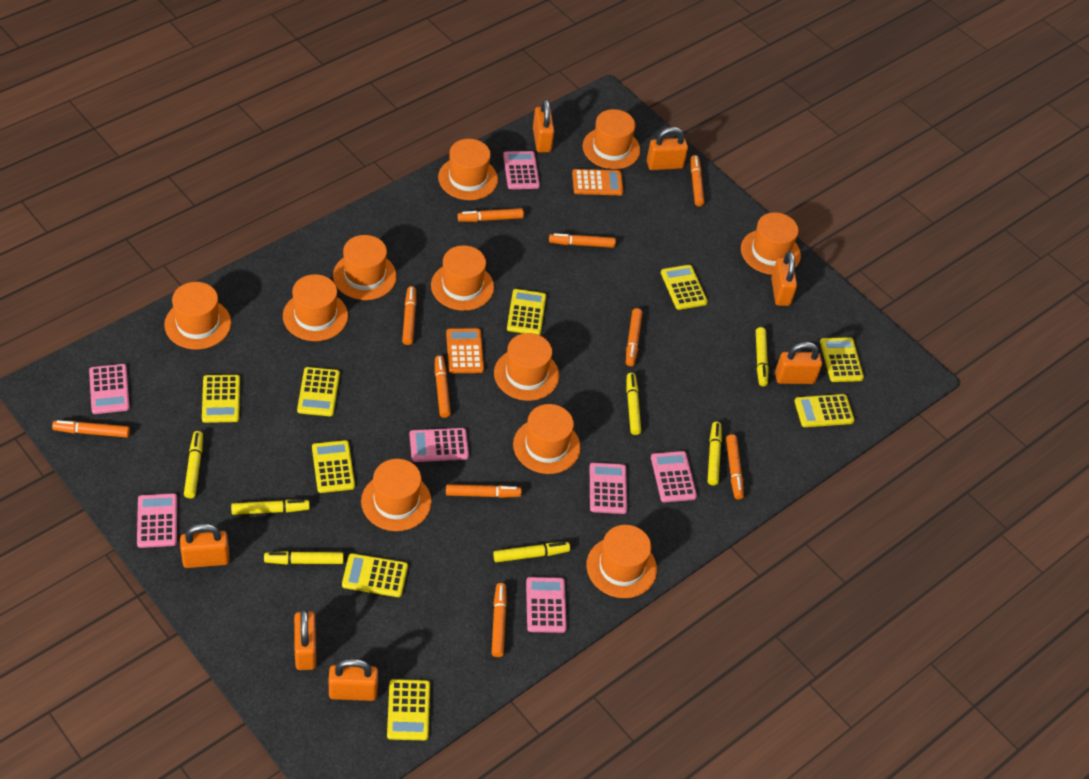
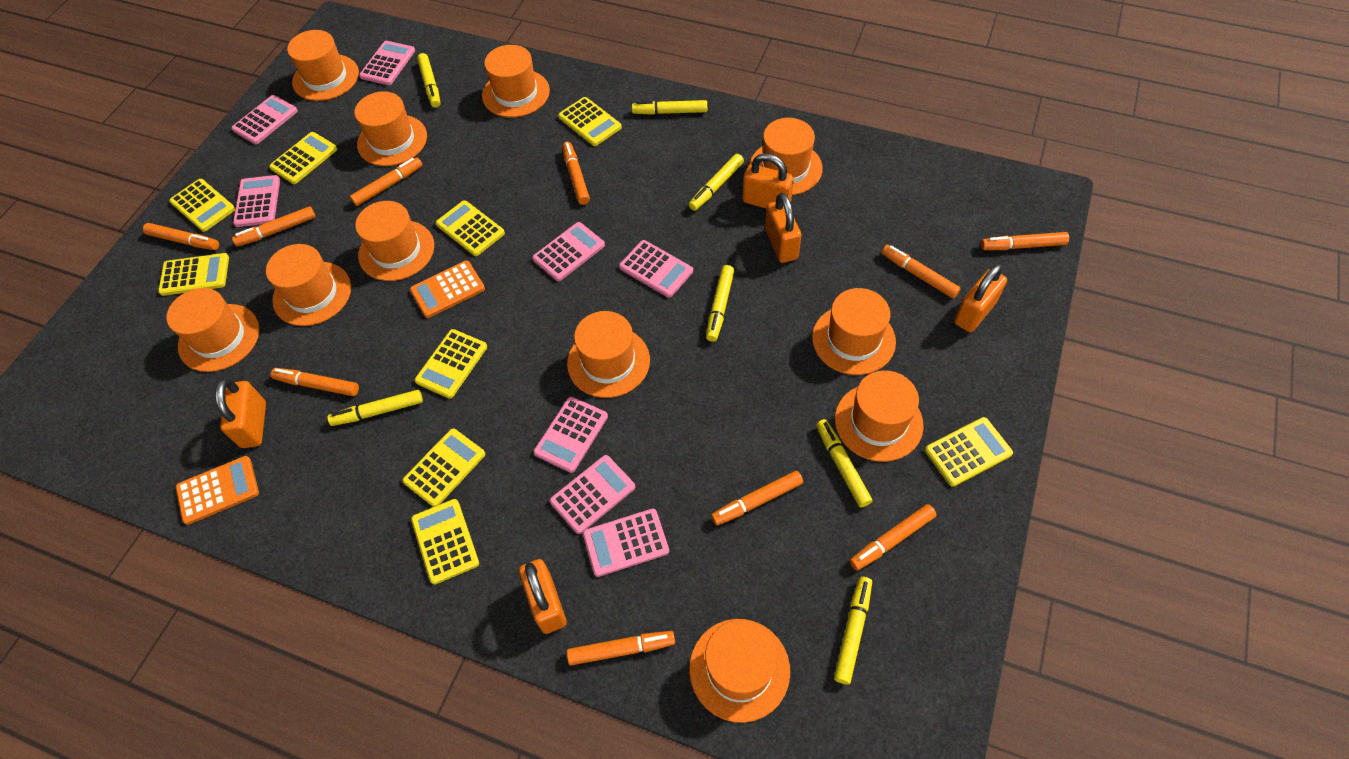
orange padlock: 7 -> 5
pink calculator: 7 -> 8

